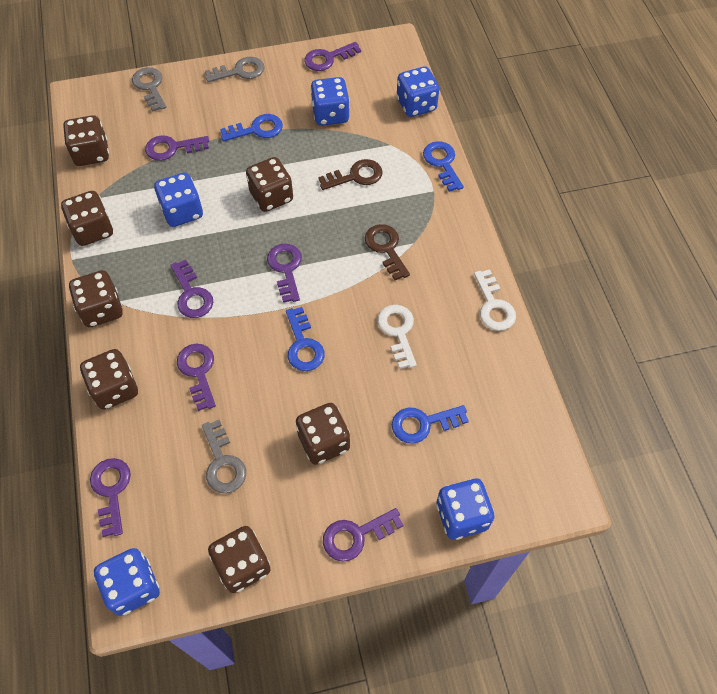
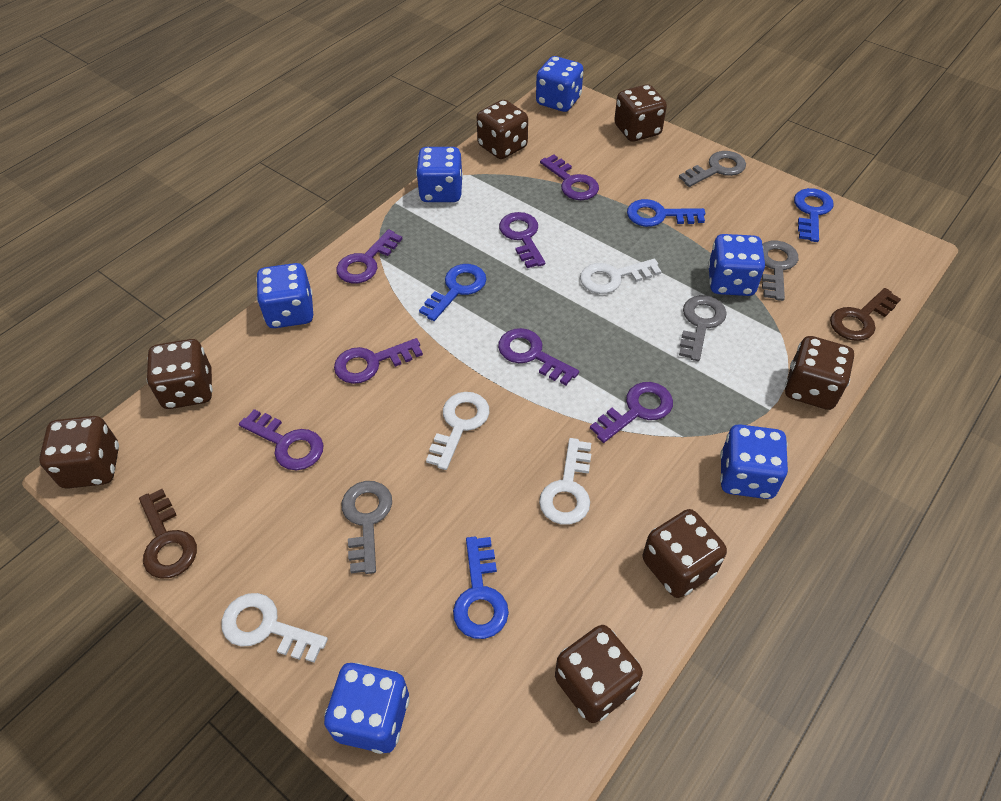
blue dice: 5 -> 6
grey key: 3 -> 4
white key: 2 -> 4

